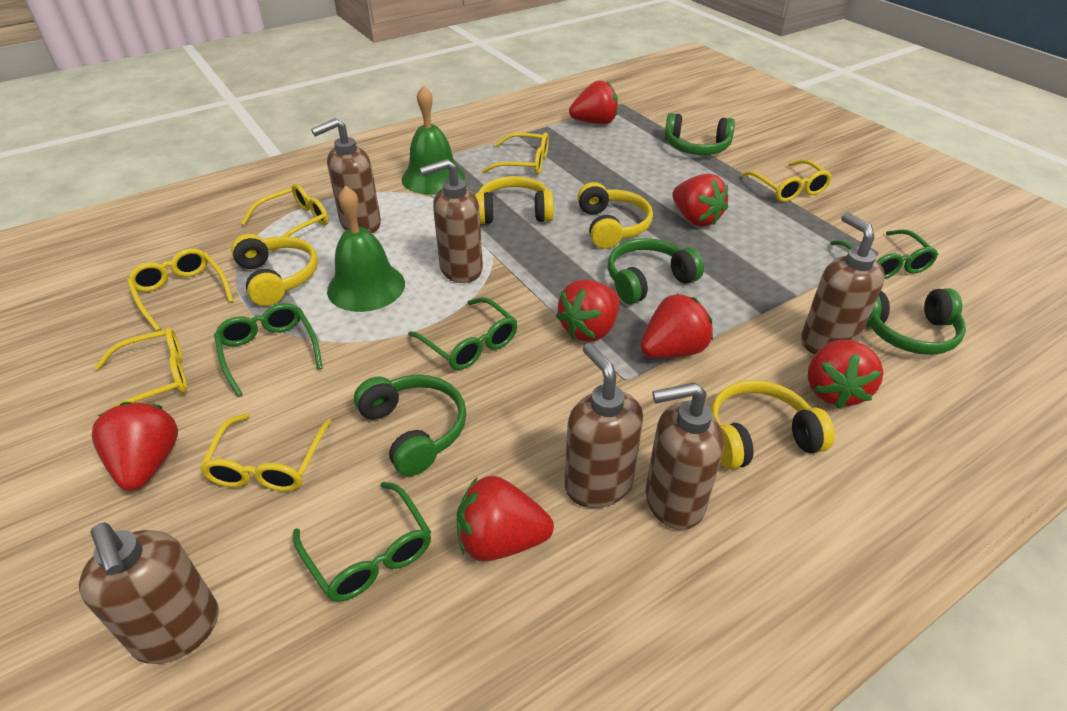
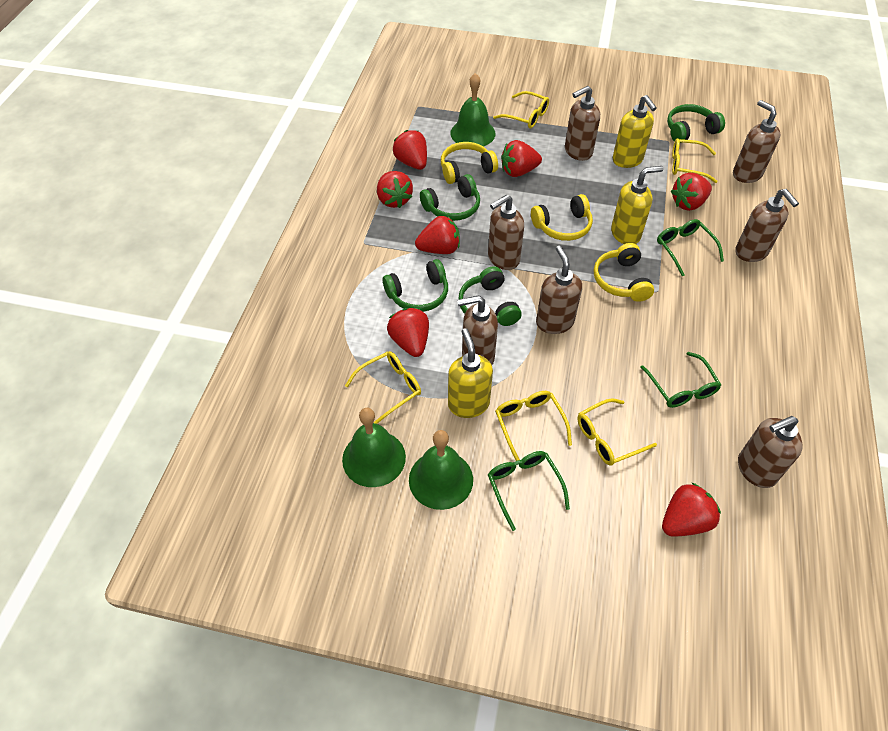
brown soap dispenser: 6 -> 7
green bell: 2 -> 3
green glasses: 4 -> 3
yellow glasses: 6 -> 5
yellow headphones: 4 -> 3
yellow soap dispenser: 0 -> 3

